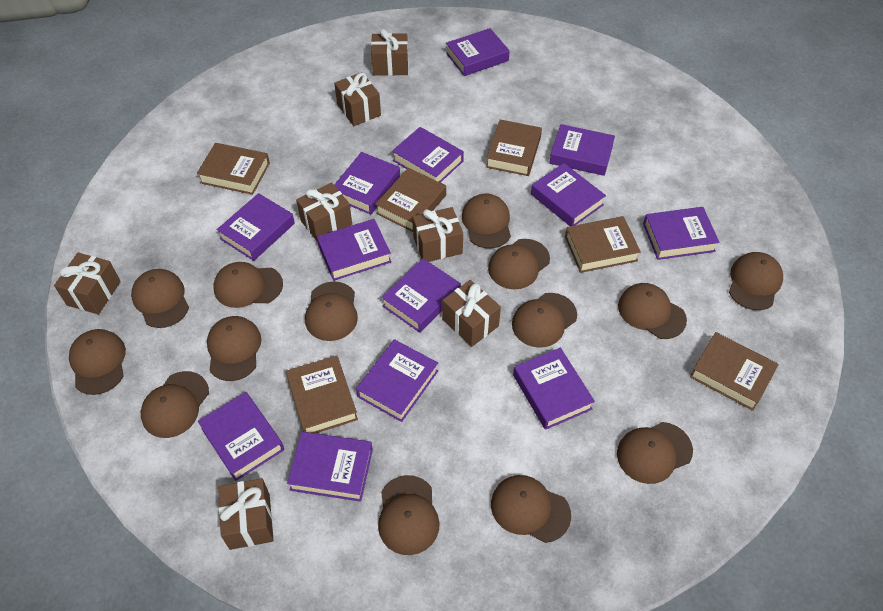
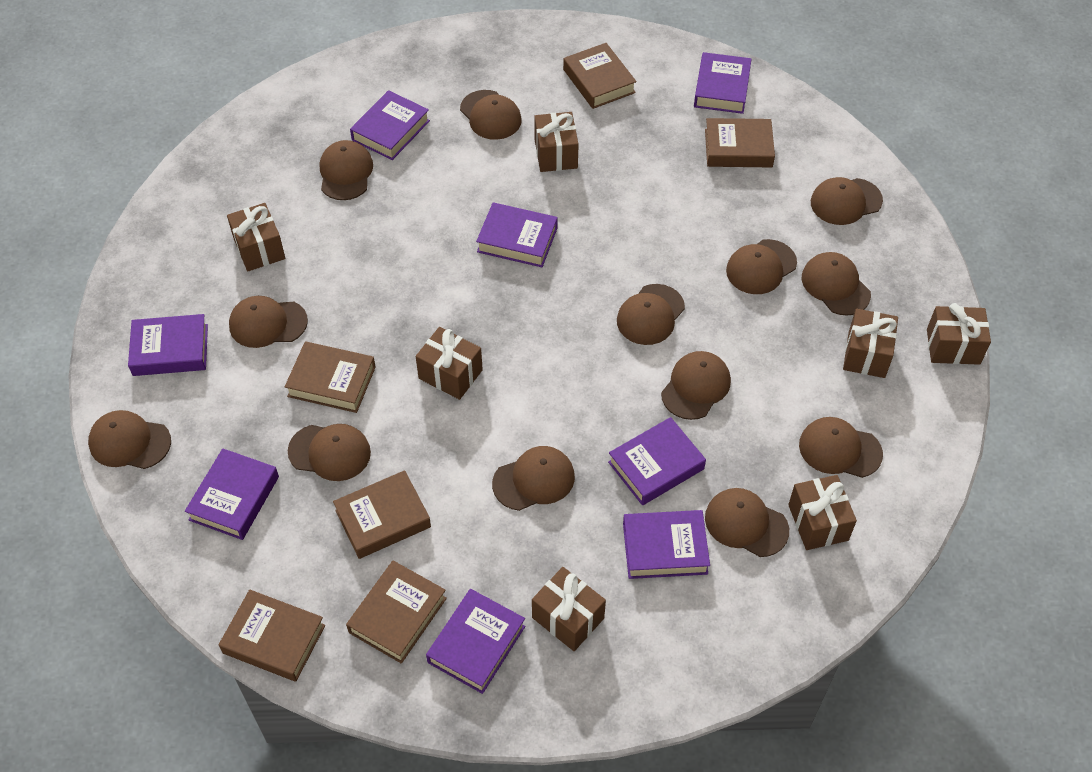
brown cap: 14 -> 13
purple book: 13 -> 8

